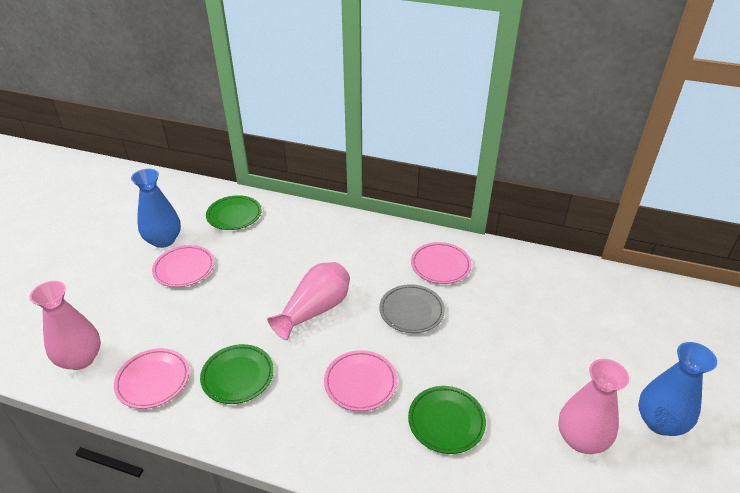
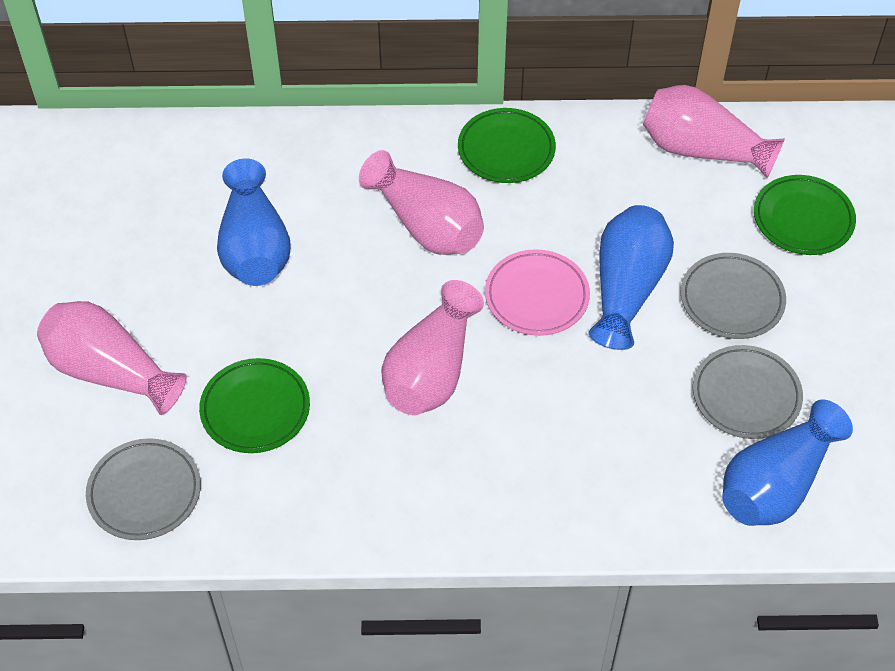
blue vase: 2 -> 3
grey plate: 1 -> 3
pink plate: 4 -> 1
pink vase: 3 -> 4

